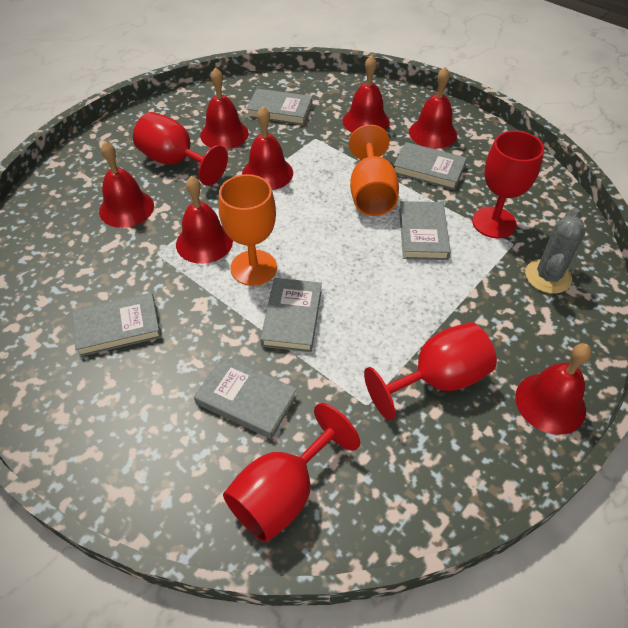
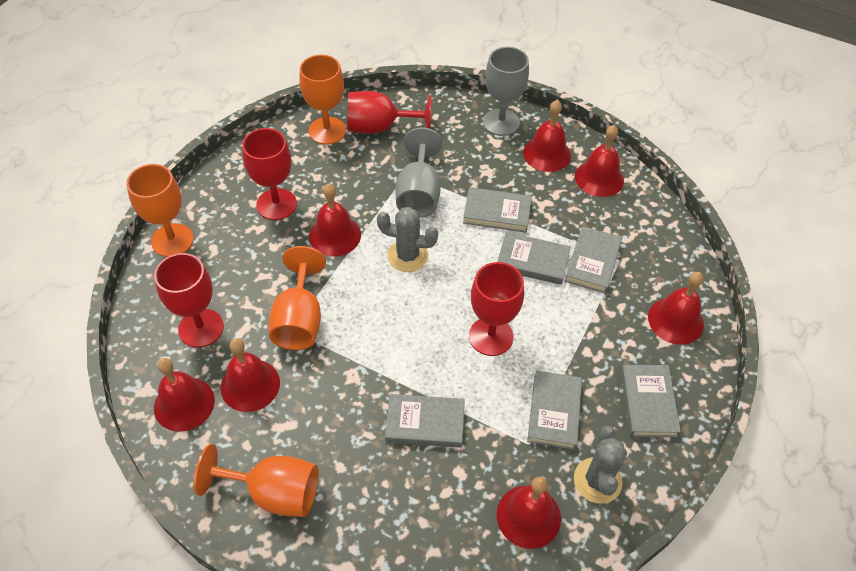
grey cactus: 1 -> 2
grey goblet: 0 -> 2
orange goblet: 2 -> 4

